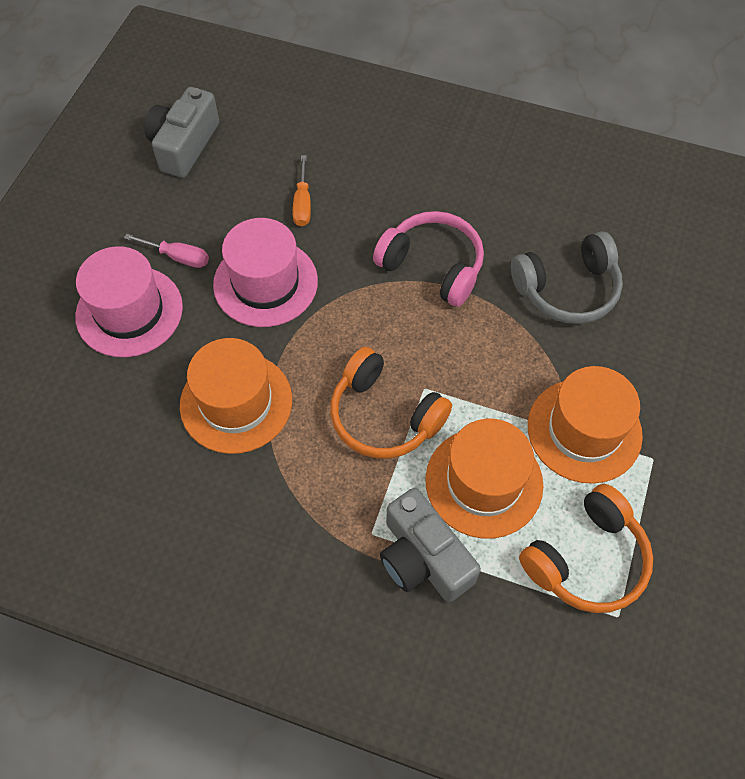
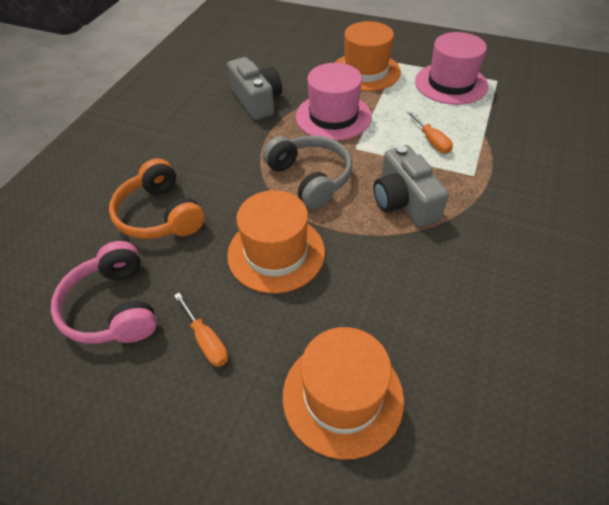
orange headphones: 2 -> 1
orange screwdriver: 1 -> 2
pink screwdriver: 1 -> 0

